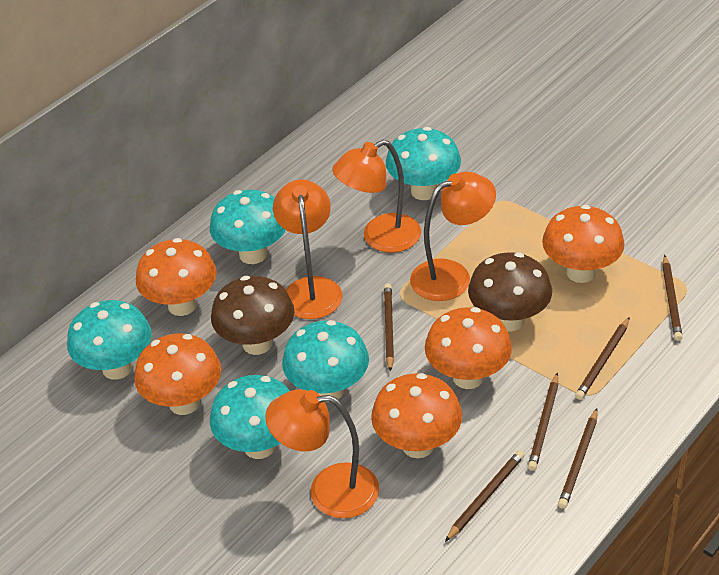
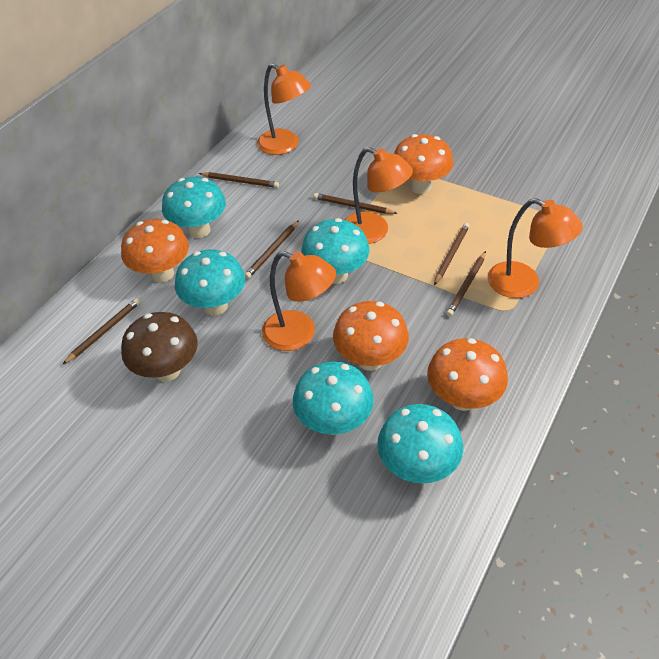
brown mushroom: 2 -> 1
orange mushroom: 5 -> 4

